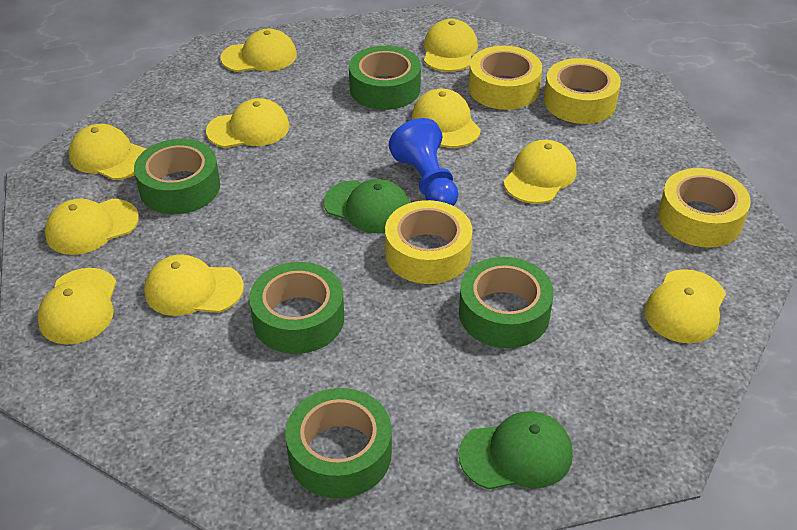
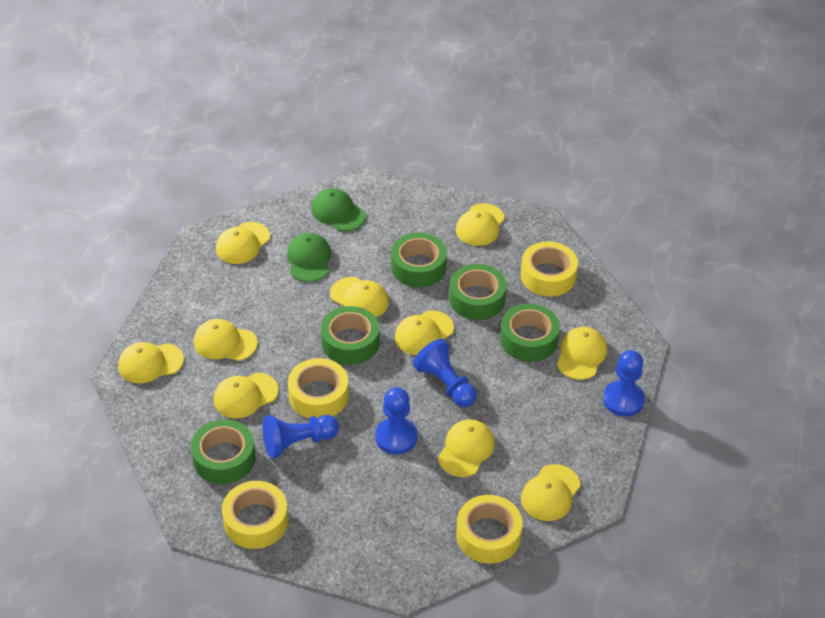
blue pawn: 1 -> 4

